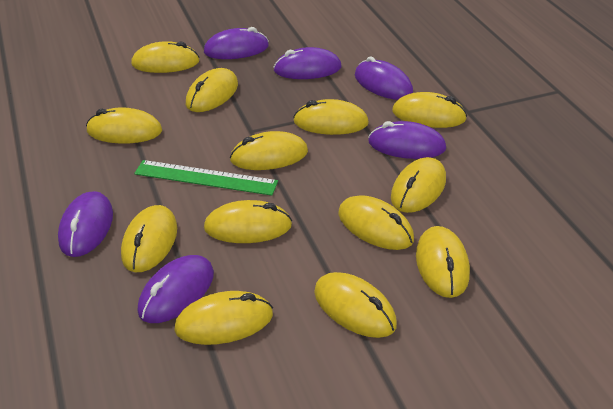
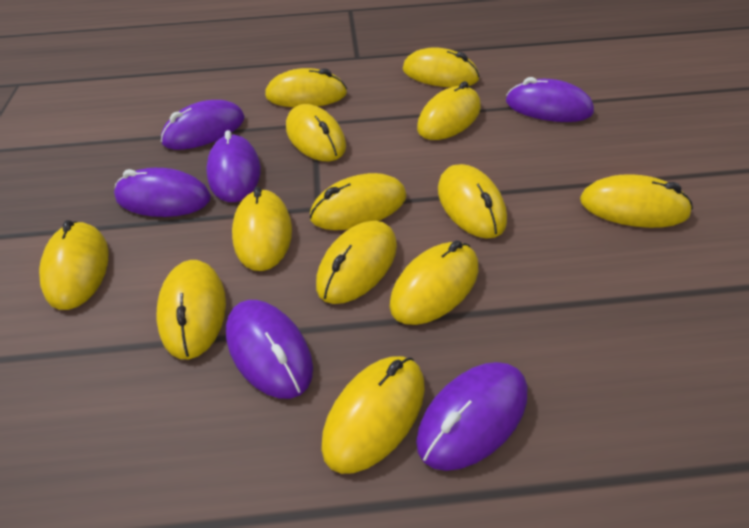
green ruler: 1 -> 0

